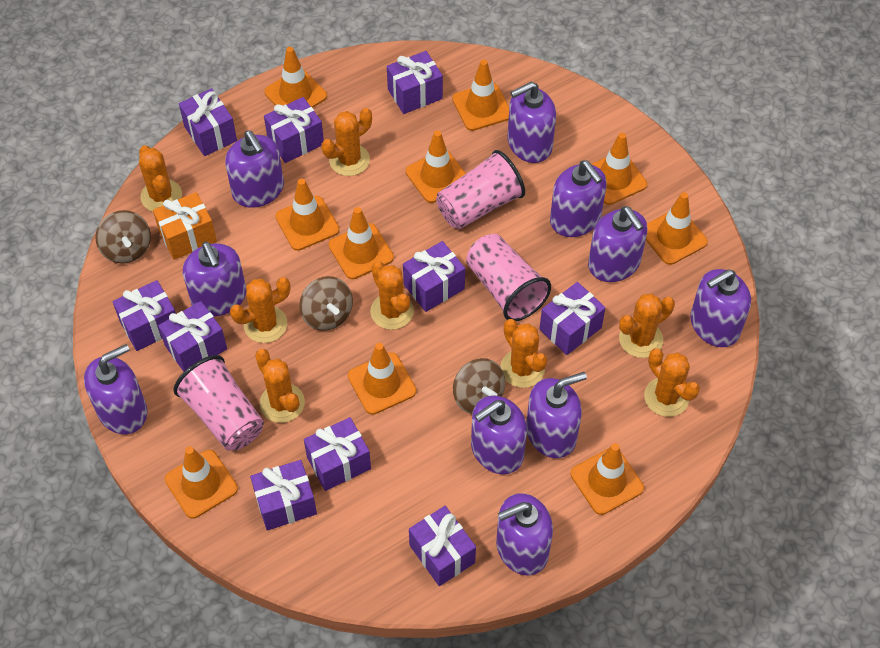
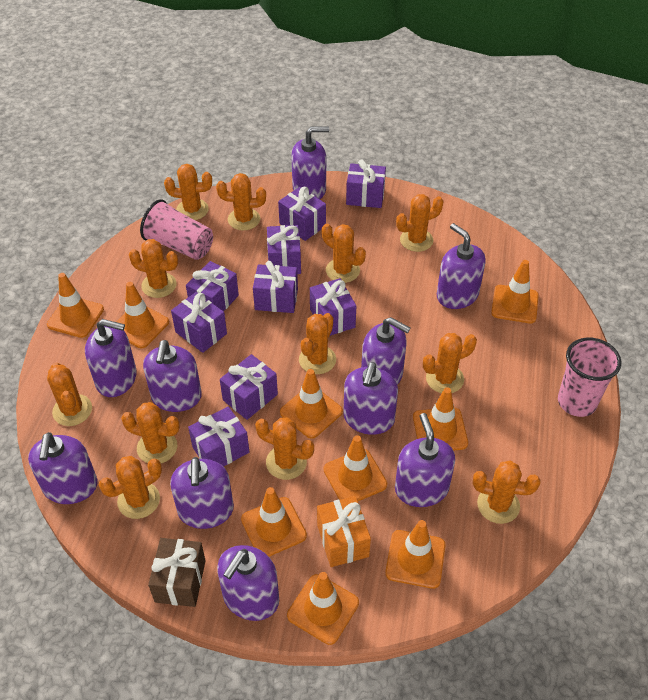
brown gift: 0 -> 1
brown spinning top: 3 -> 0
orange cactus: 8 -> 12
orange traffic cone: 10 -> 9
pink cup: 3 -> 2
purple gift: 10 -> 9

